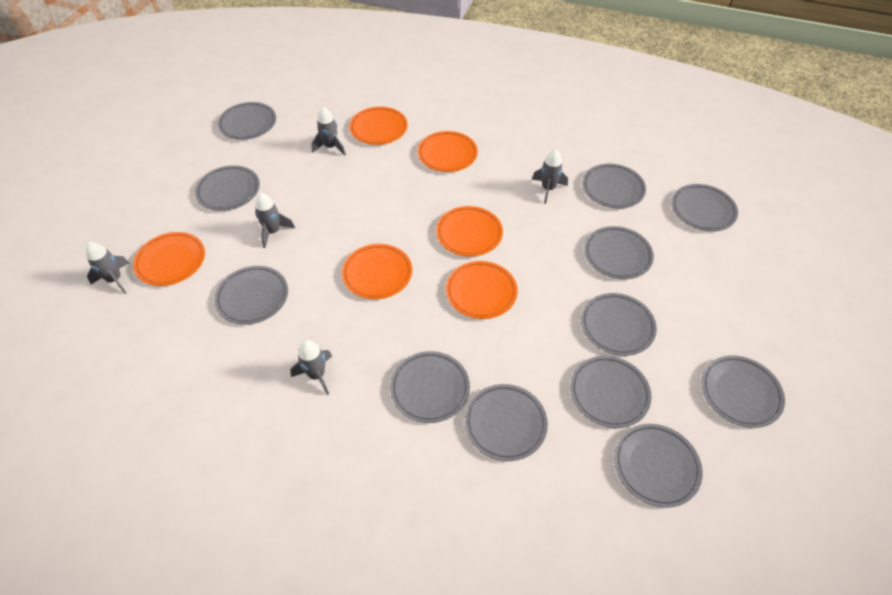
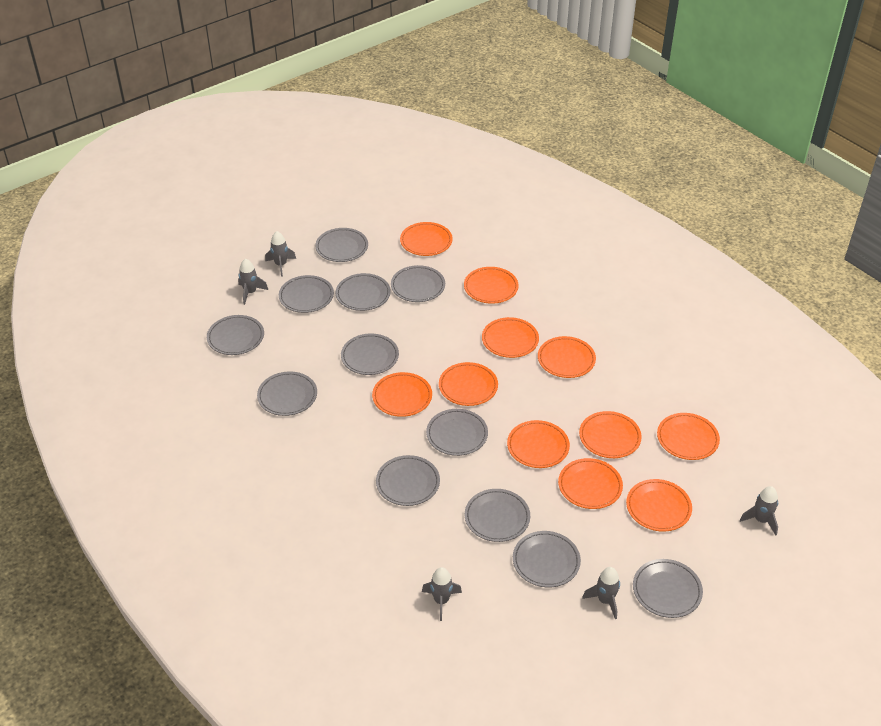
orange plate: 6 -> 11

